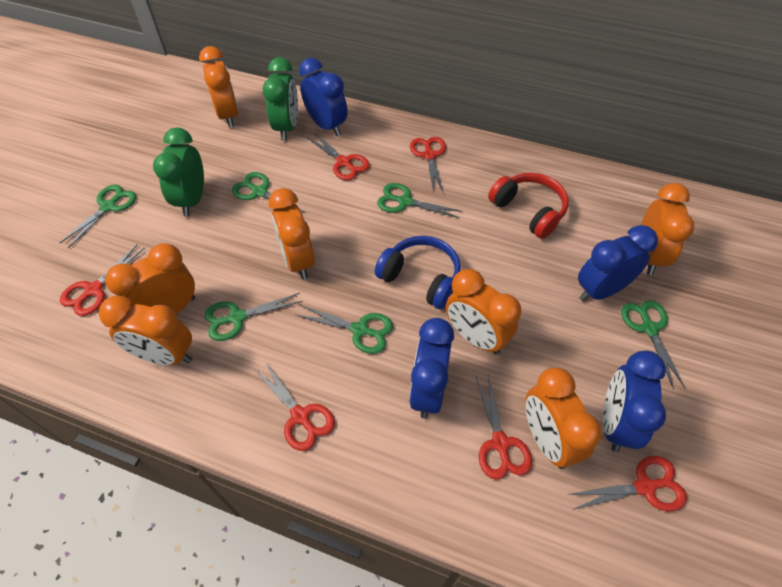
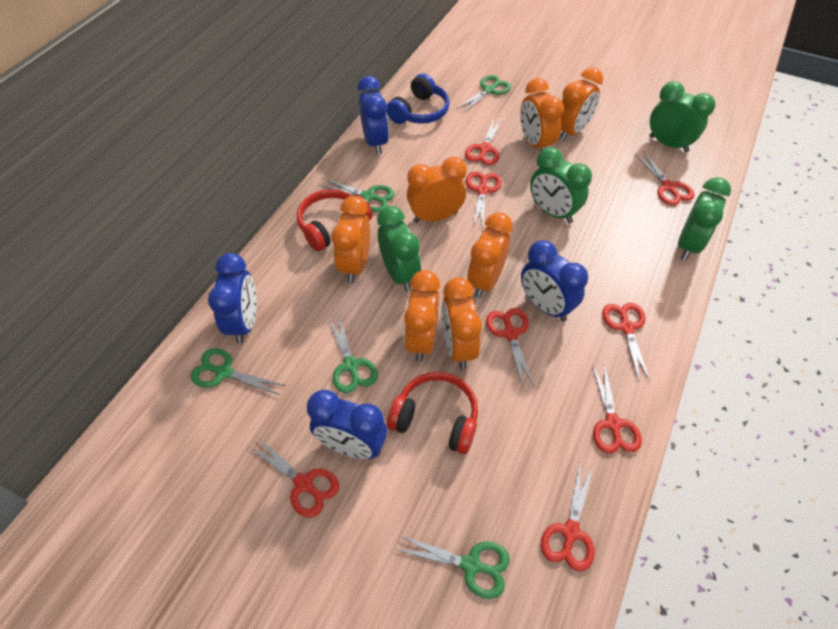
green clock: 2 -> 4
green scissors: 6 -> 5
red headphones: 1 -> 2
red scissors: 6 -> 8

